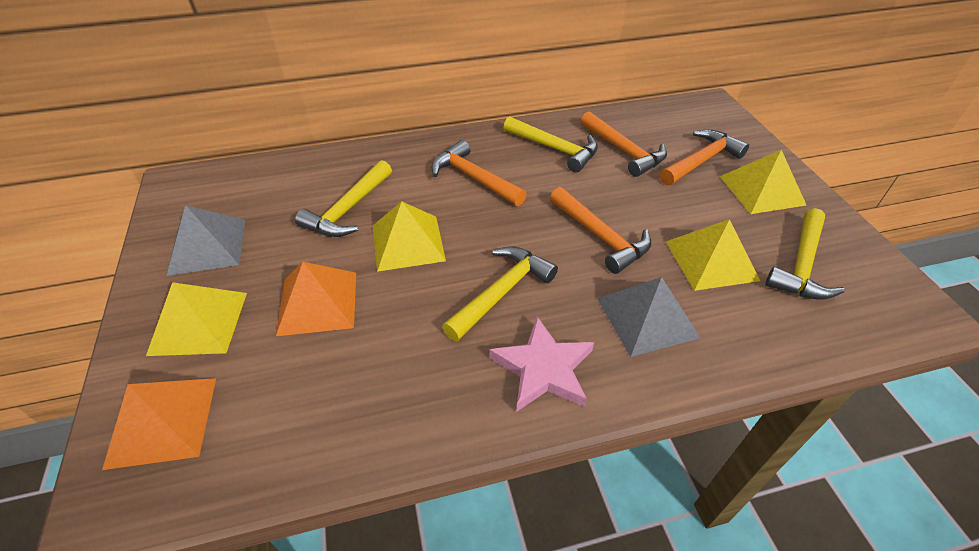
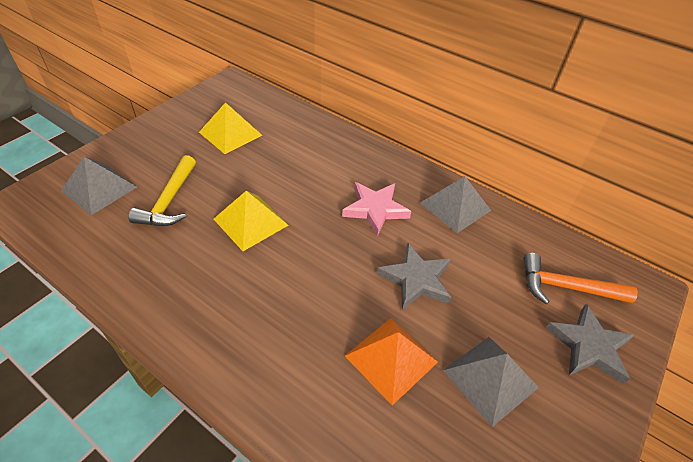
grey pyramid: 2 -> 3
grey star: 0 -> 2
orange hammer: 4 -> 1
orange pyramid: 2 -> 1
yellow hammer: 4 -> 1
yellow pyramid: 4 -> 2

